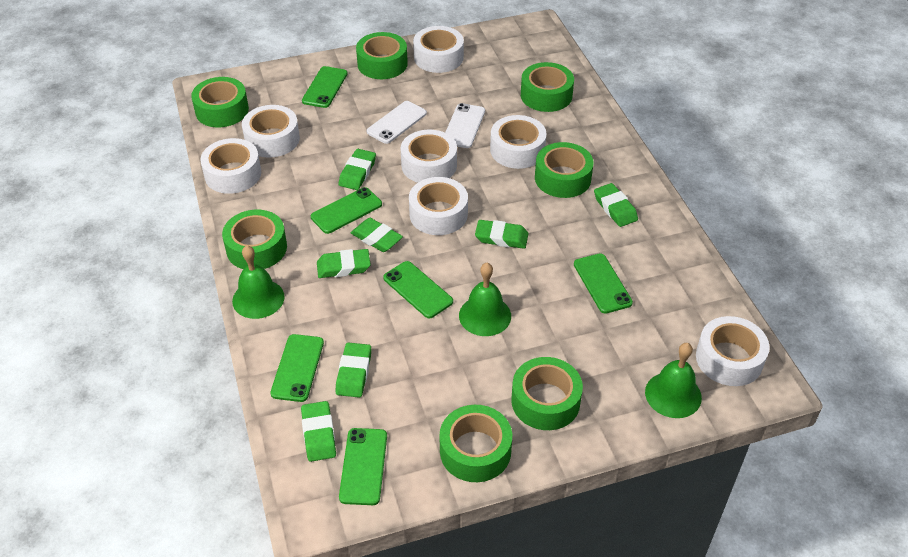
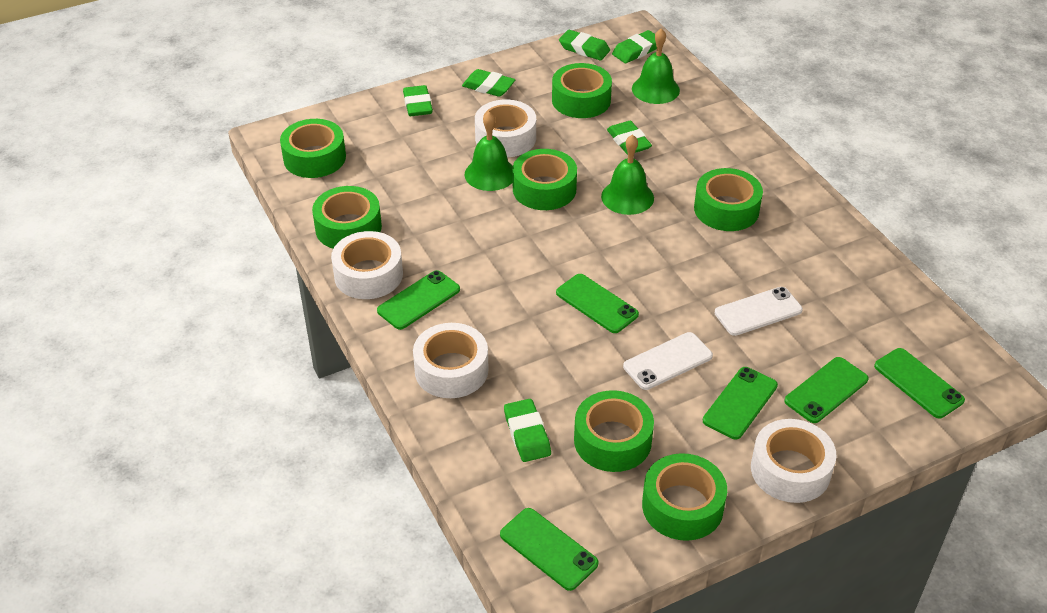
green eraser: 7 -> 6
white tape: 7 -> 4

